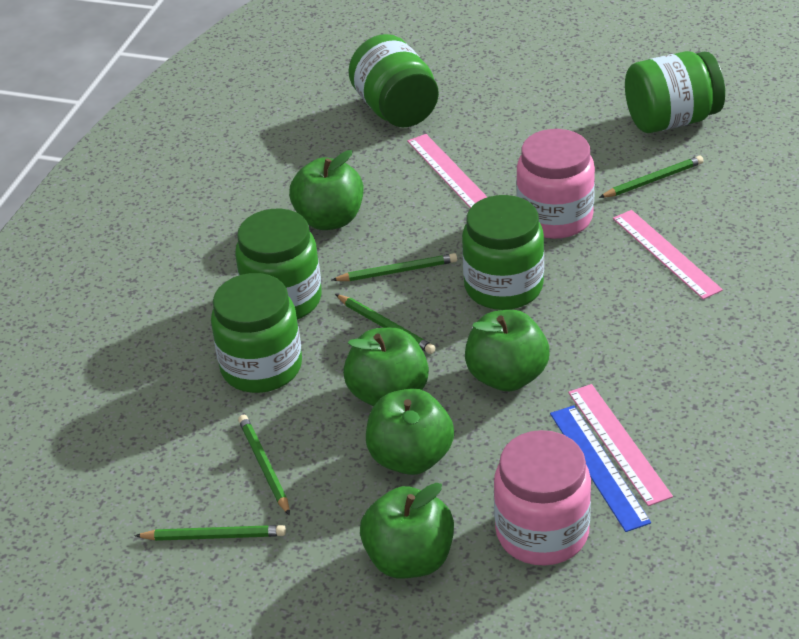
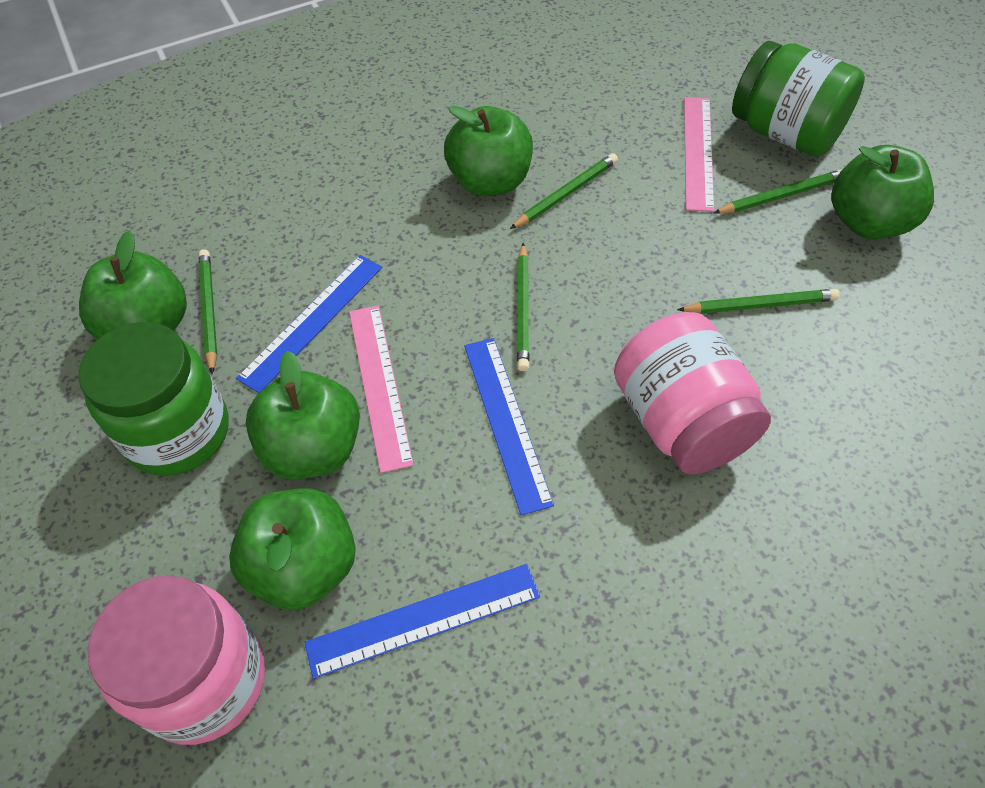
blue ruler: 1 -> 3
green jar: 5 -> 2
pink ruler: 3 -> 2

